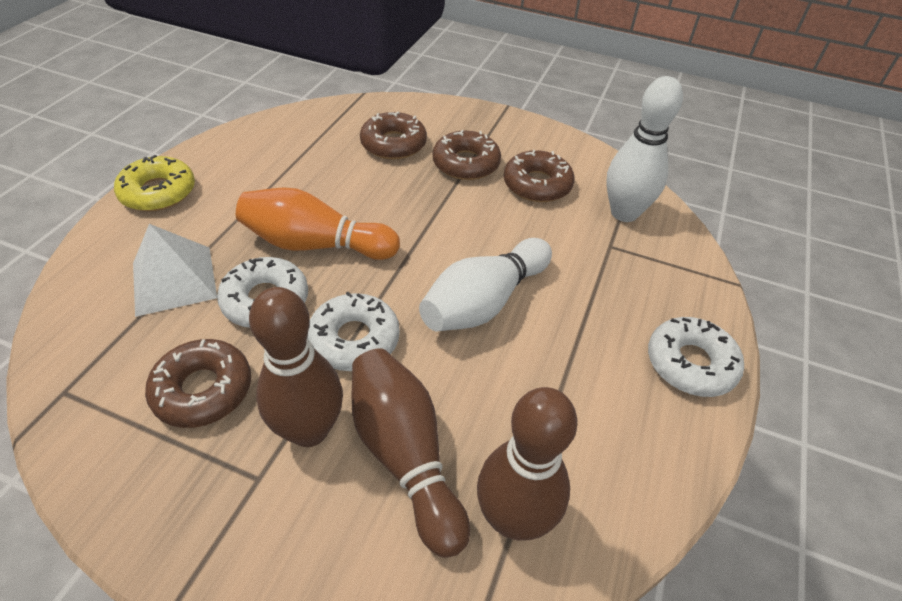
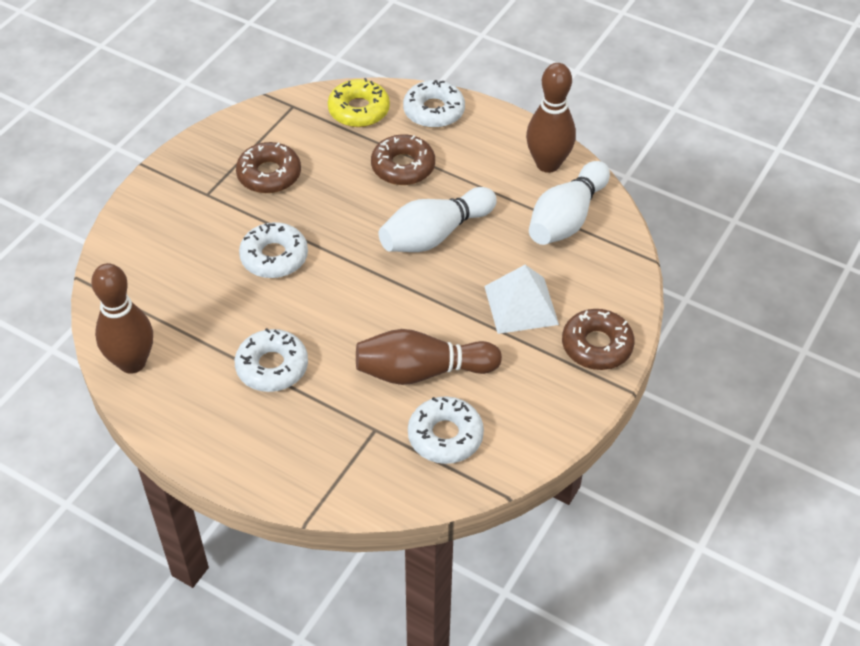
brown donut: 4 -> 3
orange bowling pin: 1 -> 0
white donut: 3 -> 4

